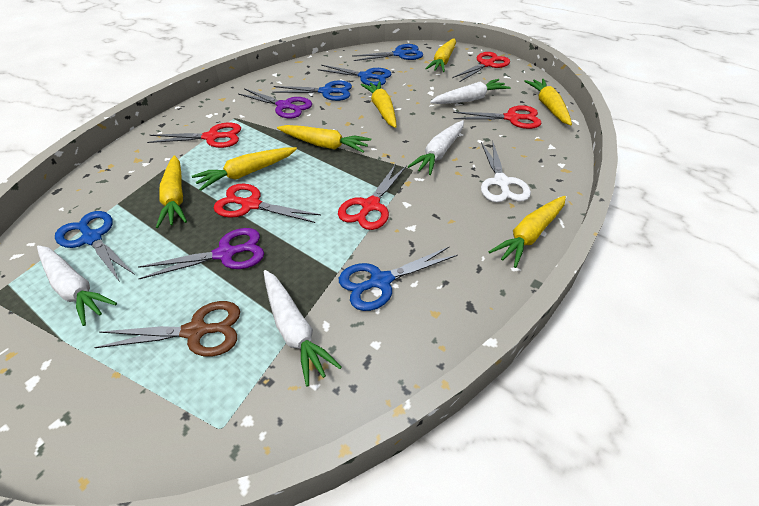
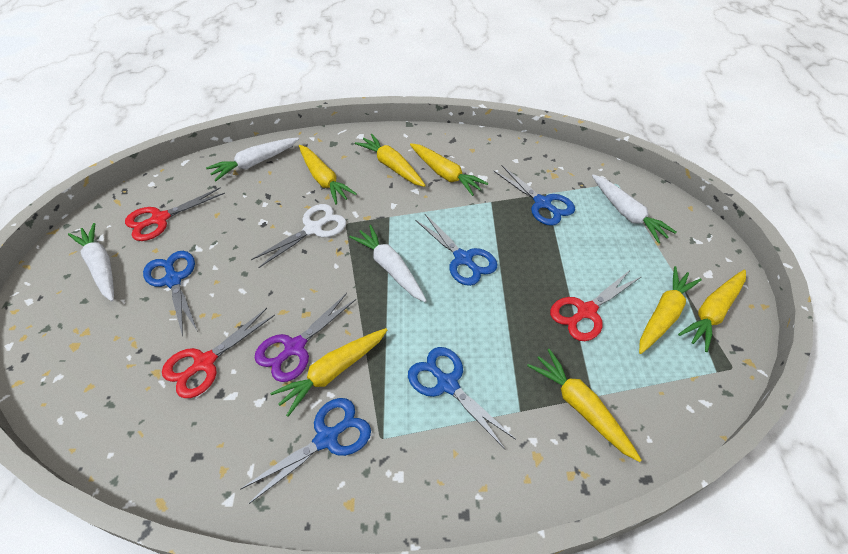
brown scissors: 1 -> 0
purple scissors: 2 -> 1
red scissors: 5 -> 3

